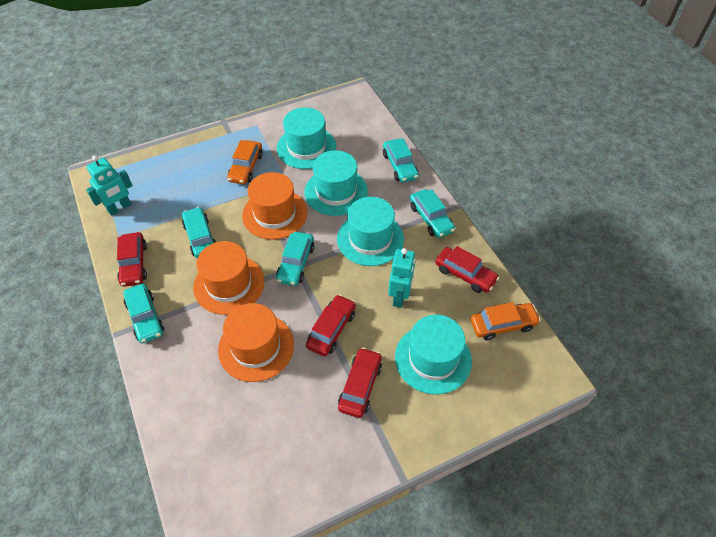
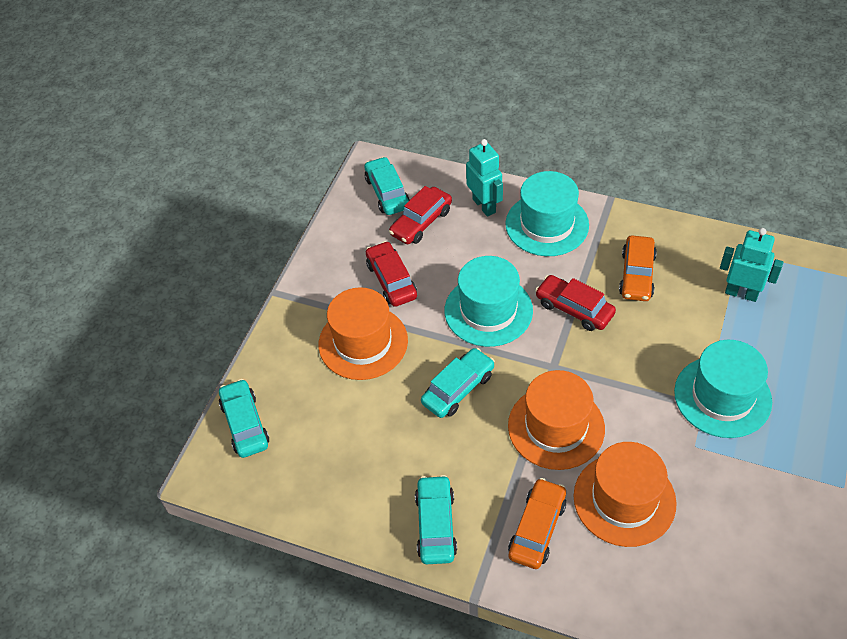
red car: 4 -> 3
turquoise car: 5 -> 4
turquoise hat: 4 -> 3

